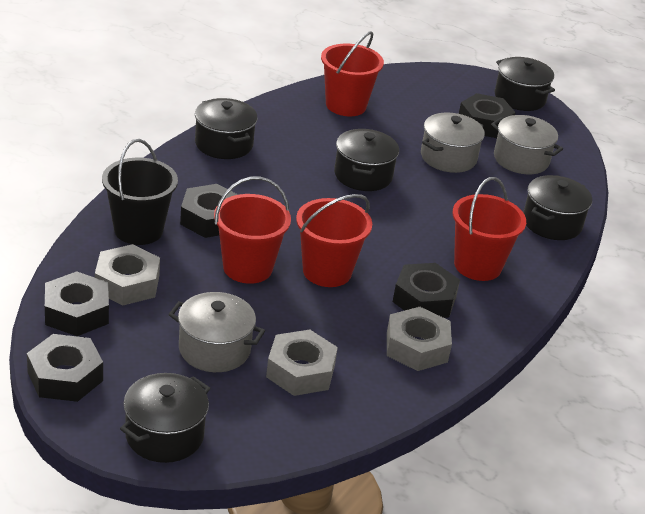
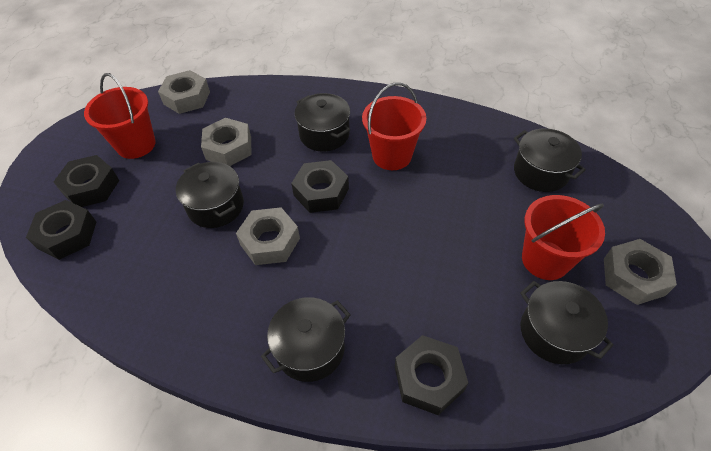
black bucket: 1 -> 0
black nut: 5 -> 4
grey nut: 3 -> 4
grey pot: 3 -> 0
red bucket: 4 -> 3

